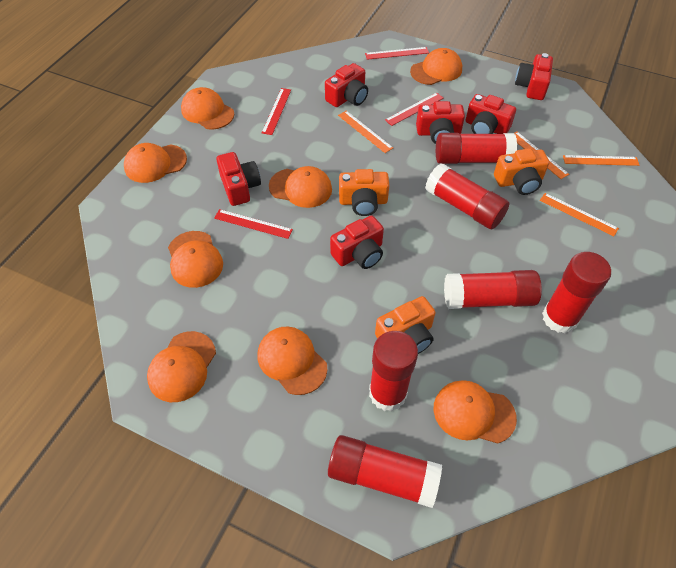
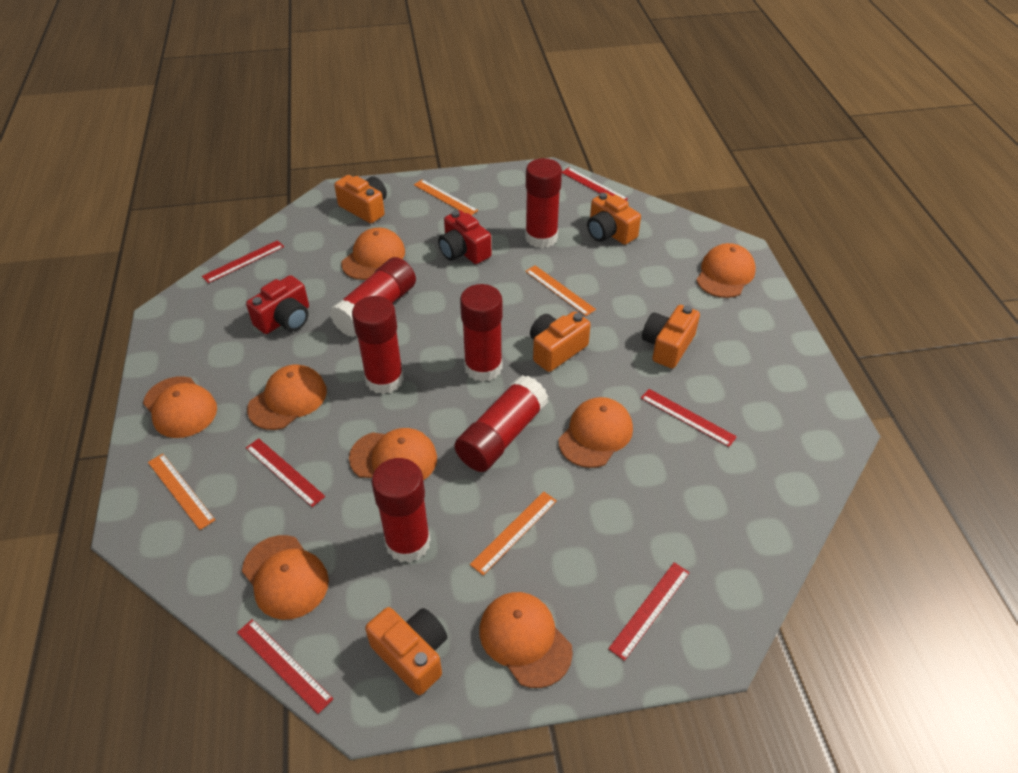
orange camera: 3 -> 5
red camera: 6 -> 2
red ruler: 4 -> 6

